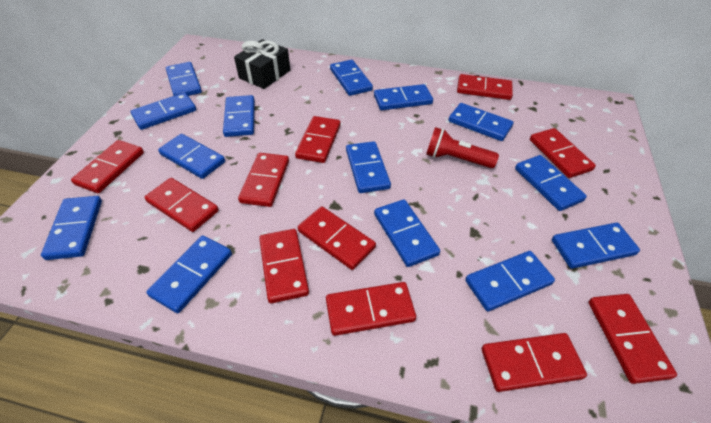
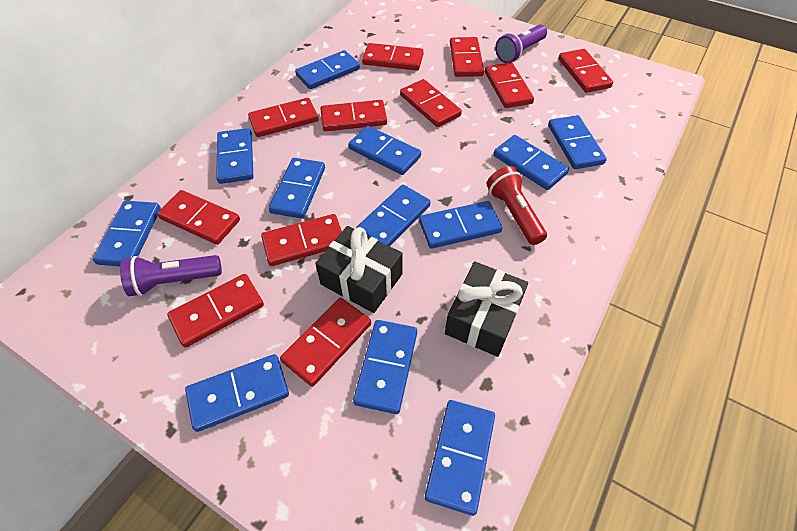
black gift: 1 -> 2
blue domino: 14 -> 12
purple flashlight: 0 -> 2

